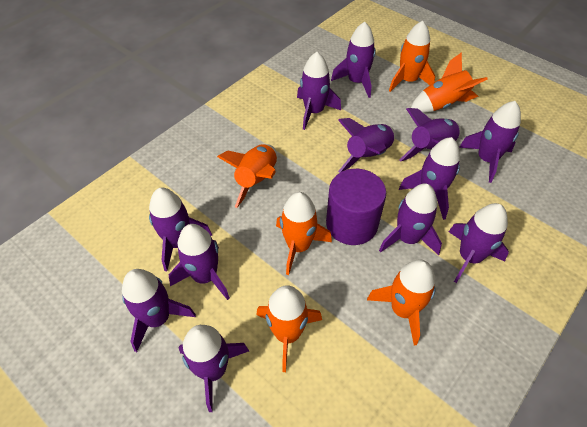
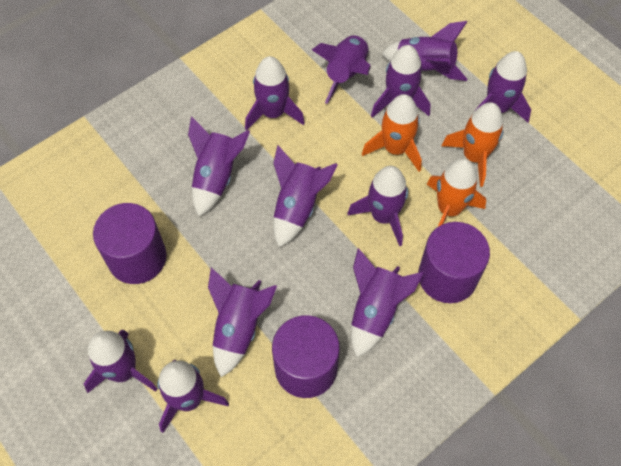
orange rocket: 6 -> 3
purple cylinder: 1 -> 3

